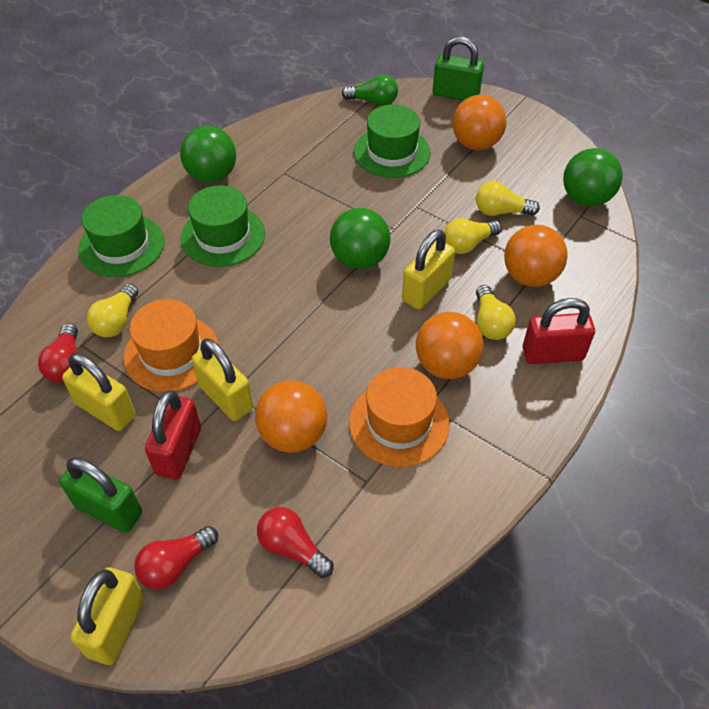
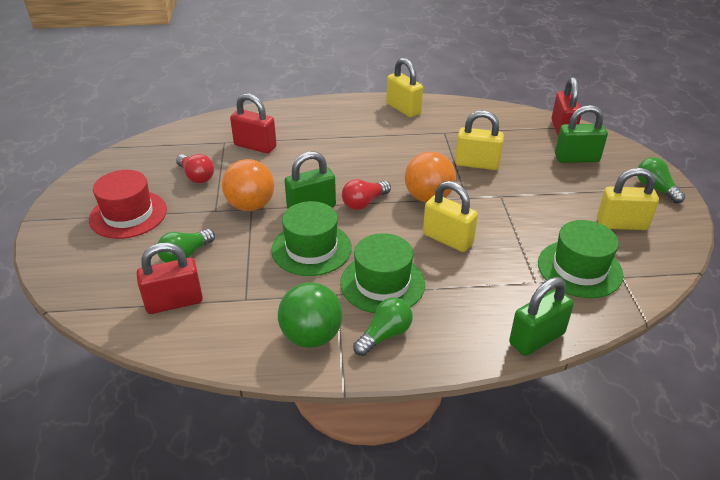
green ball: 3 -> 1
green light bulb: 1 -> 3
green padlock: 2 -> 3
orange ball: 4 -> 2
orange hat: 2 -> 0
red hat: 0 -> 1
red light bulb: 3 -> 2
red padlock: 2 -> 3
yellow light bulb: 4 -> 0

